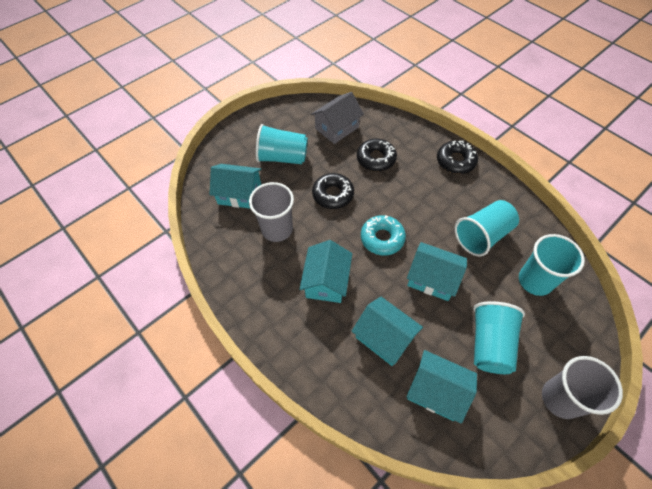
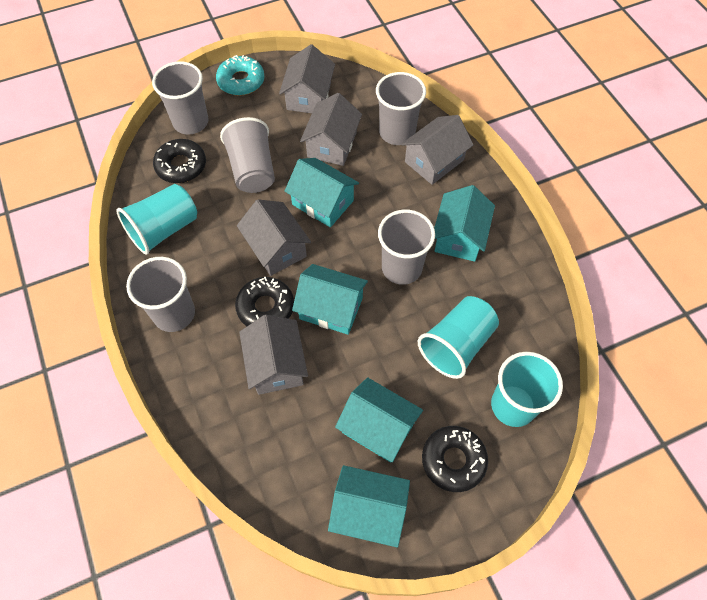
grey cup: 2 -> 5
grey house: 1 -> 5
turquoise cup: 4 -> 3

